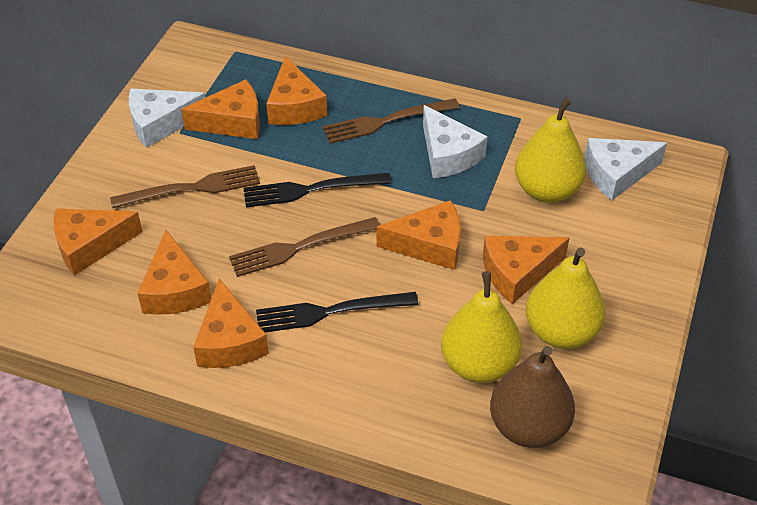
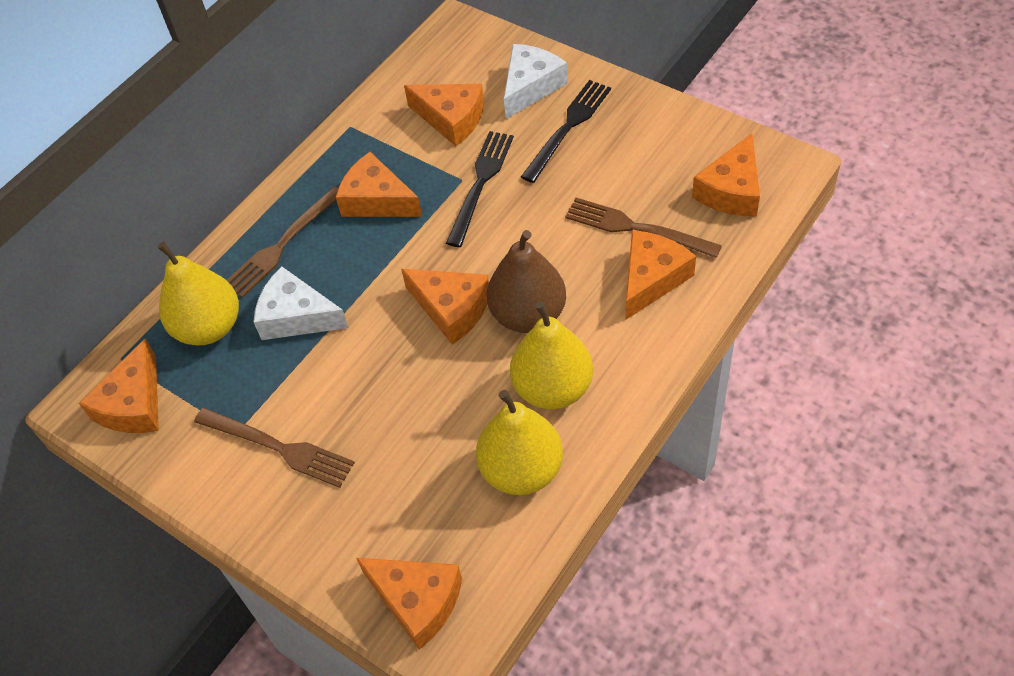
white cheese: 3 -> 2

